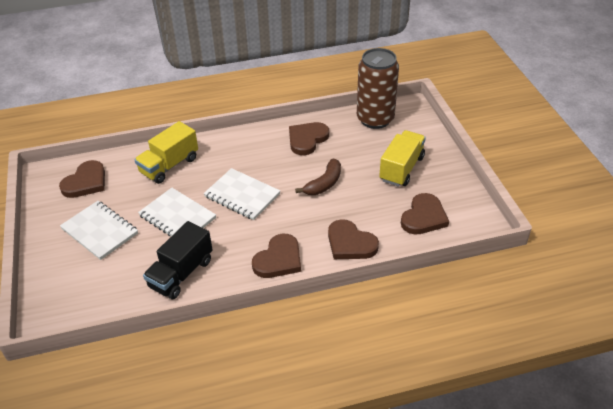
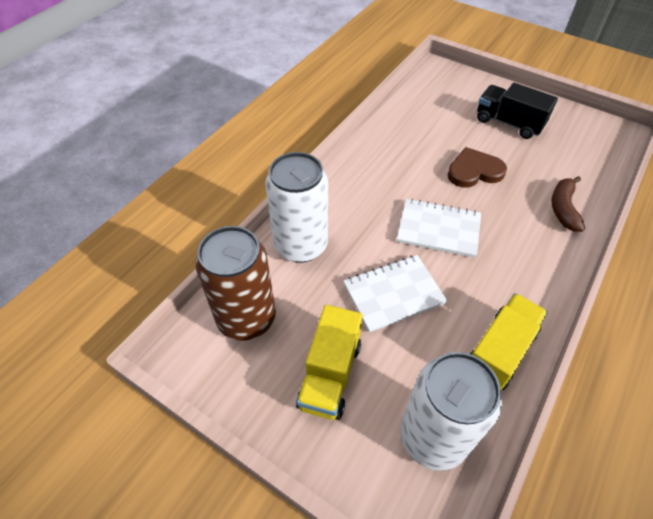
brown heart: 5 -> 1
white can: 0 -> 2
white notebook: 3 -> 2

